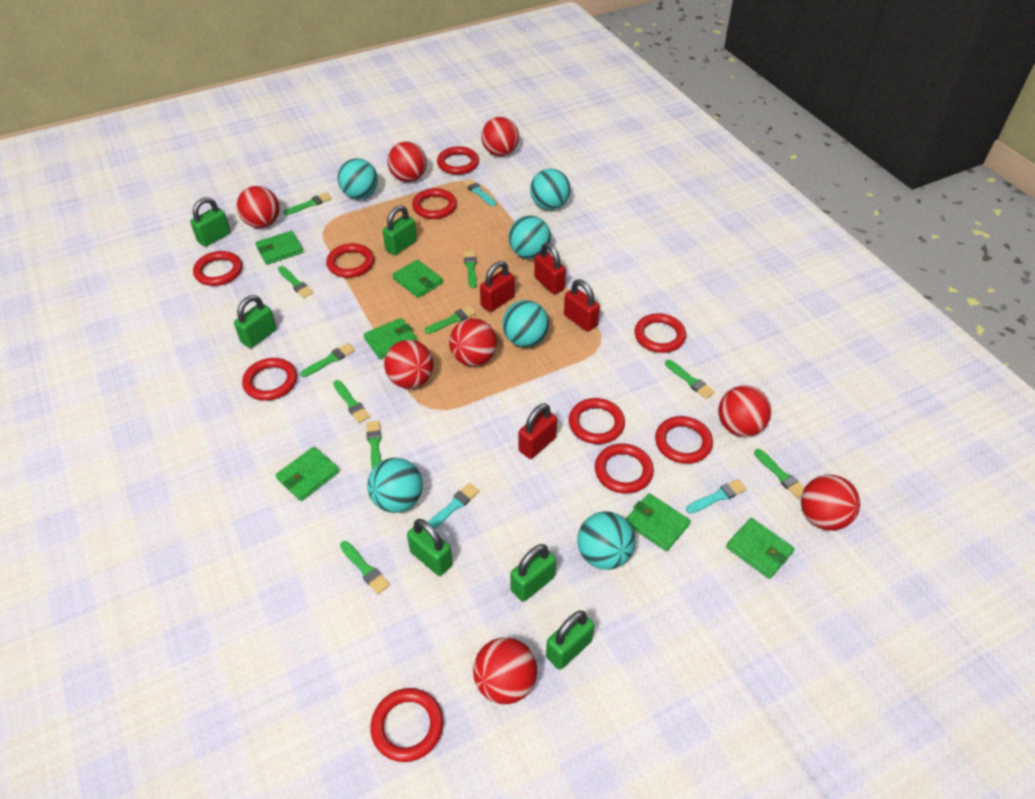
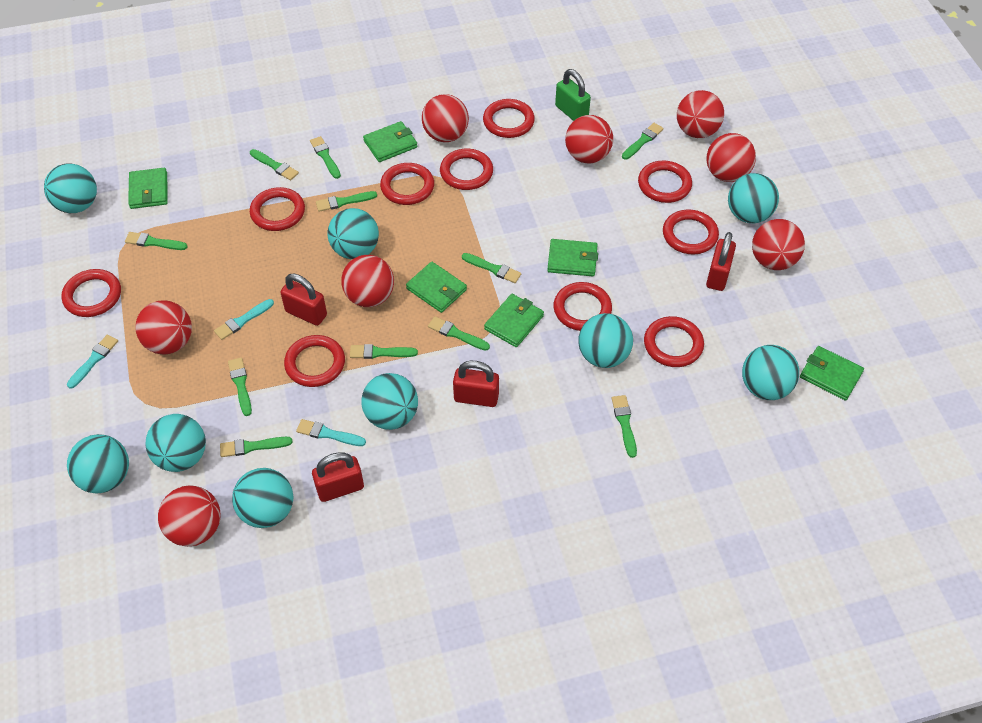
green brush: 10 -> 11
green padlock: 6 -> 1
turquoise ball: 6 -> 9

